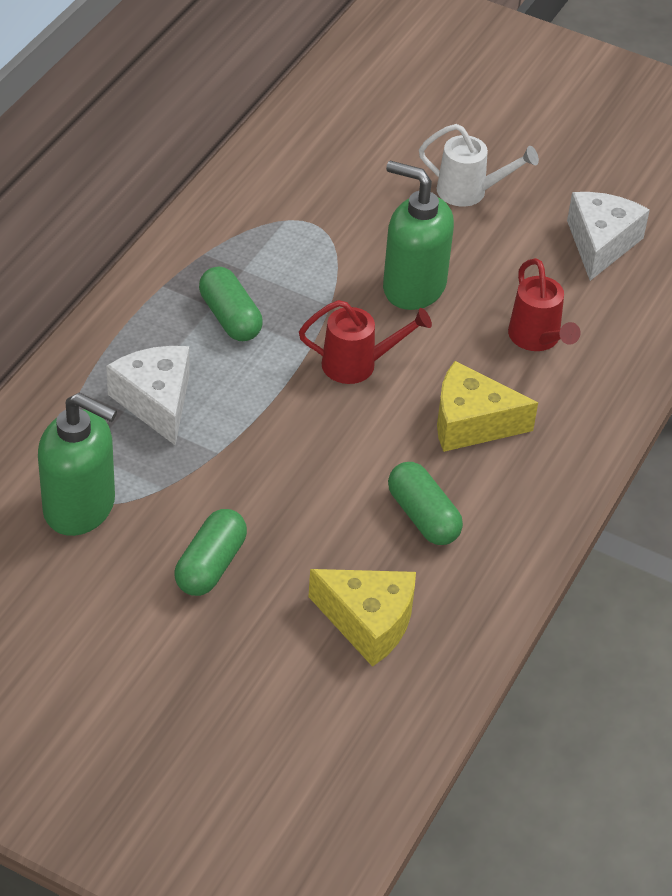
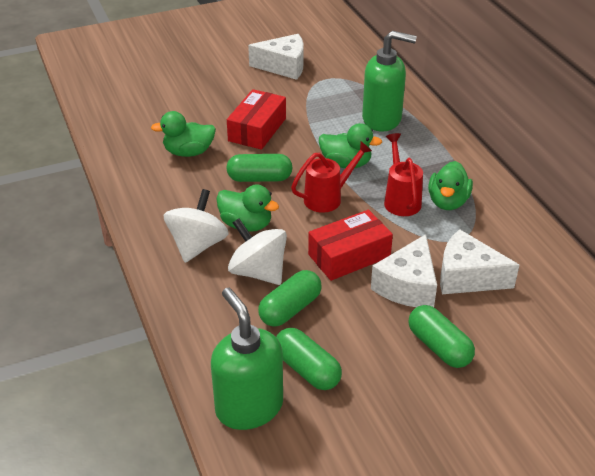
green capsule: 3 -> 4
green duck: 0 -> 4
red box: 0 -> 2
white cheese: 2 -> 3
white spinning top: 0 -> 2
white watering can: 1 -> 0
yellow cheese: 2 -> 0

